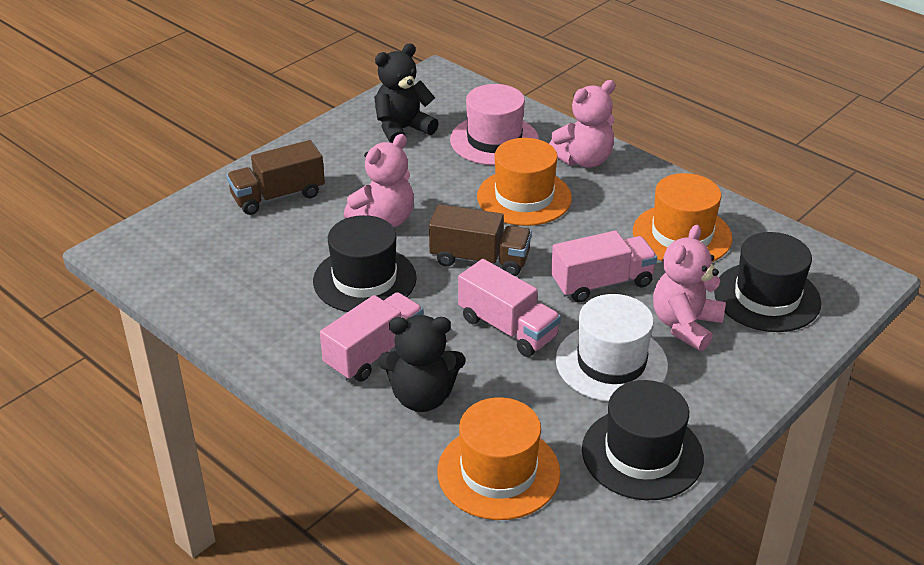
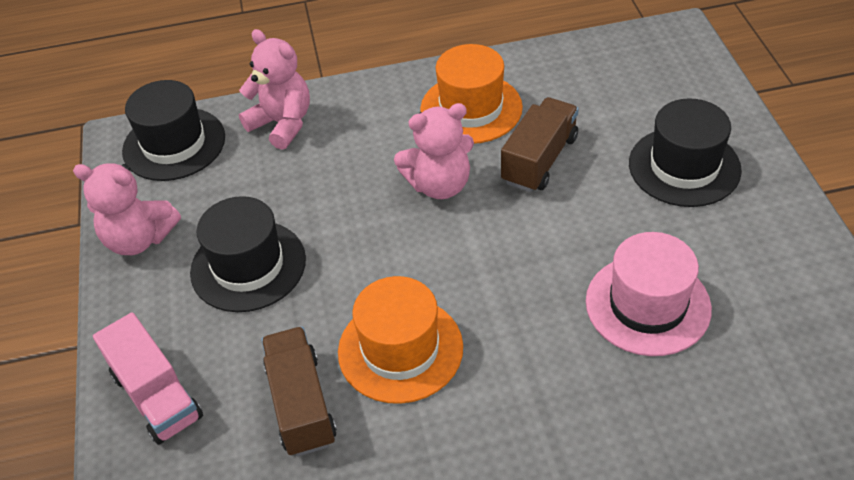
black teddy bear: 2 -> 0
orange hat: 3 -> 2
pink truck: 3 -> 1
white hat: 1 -> 0

